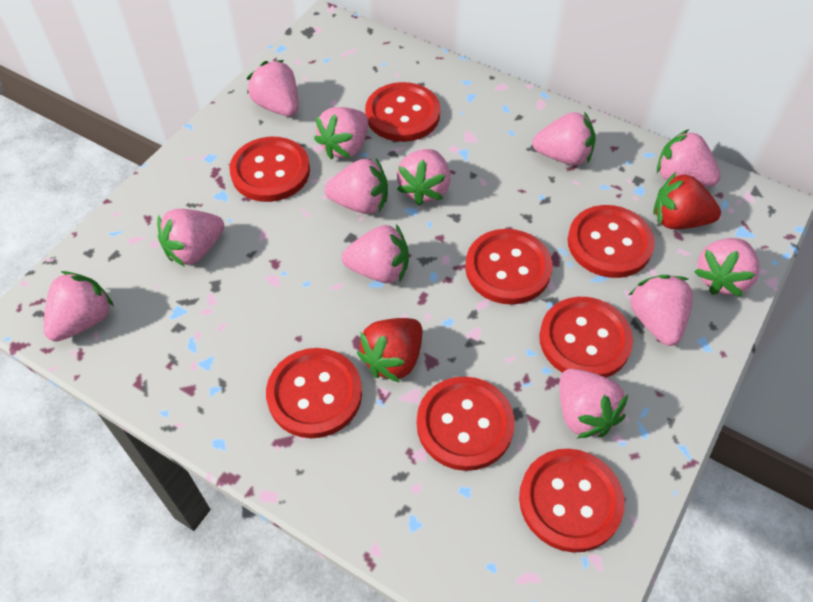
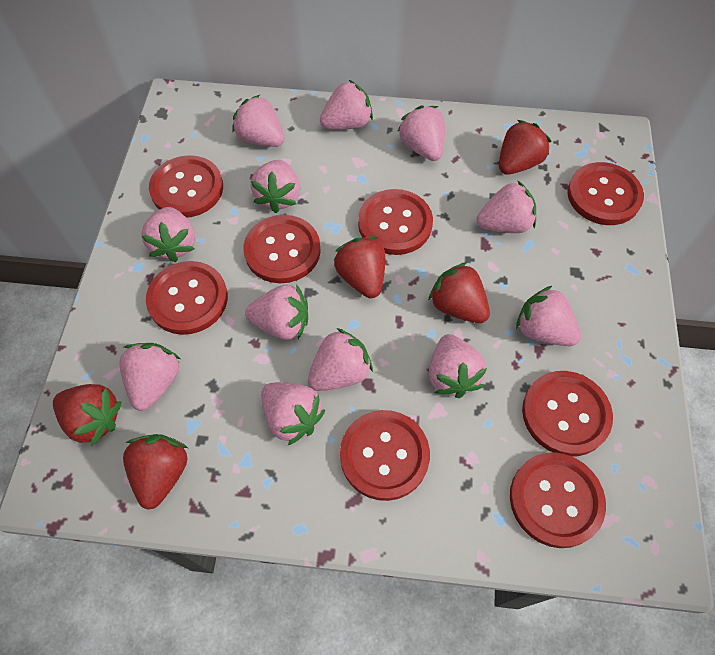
red strawberry: 2 -> 5

